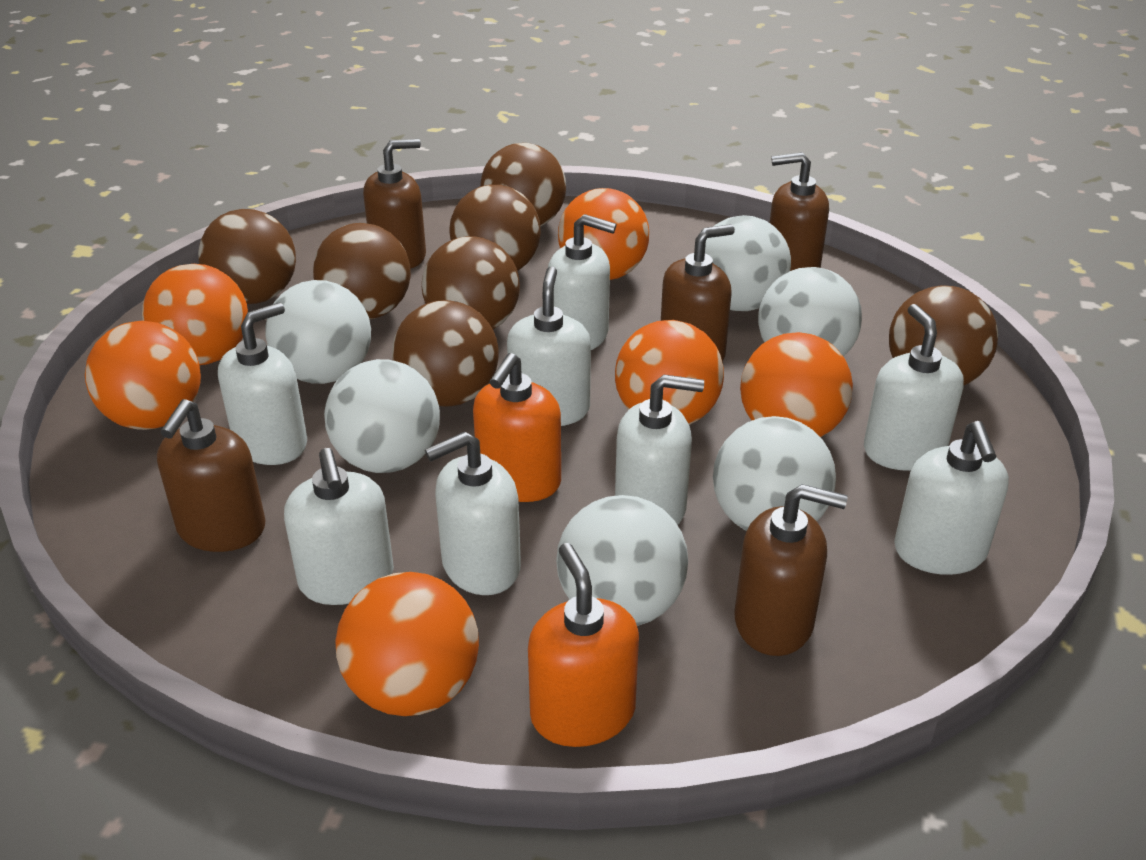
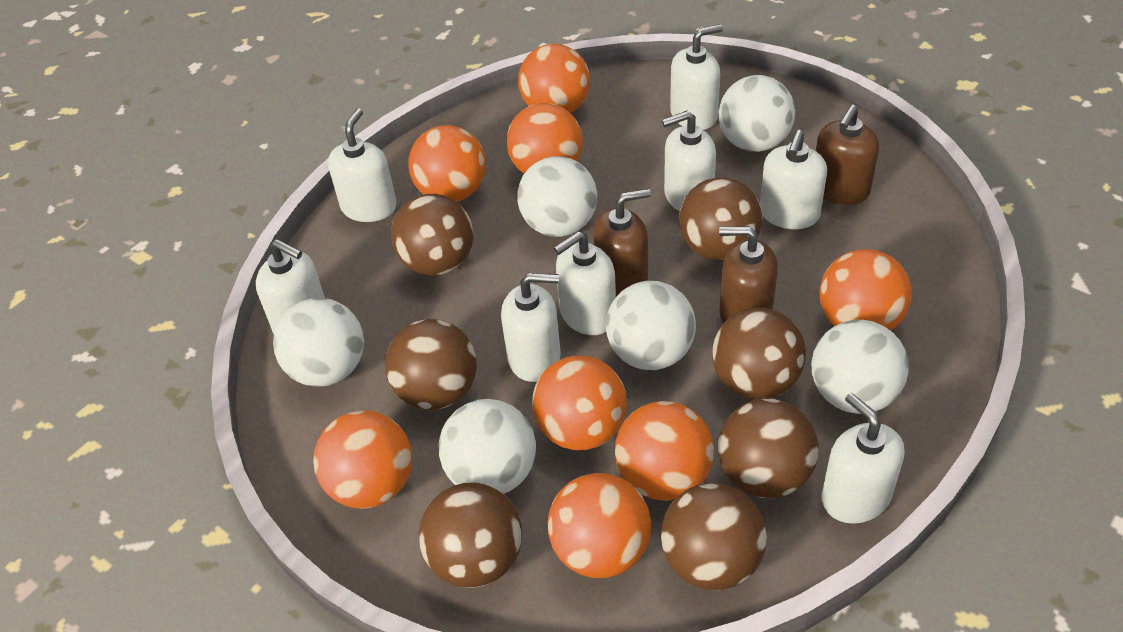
brown soap dispenser: 5 -> 3
orange ball: 6 -> 8
orange soap dispenser: 2 -> 0

